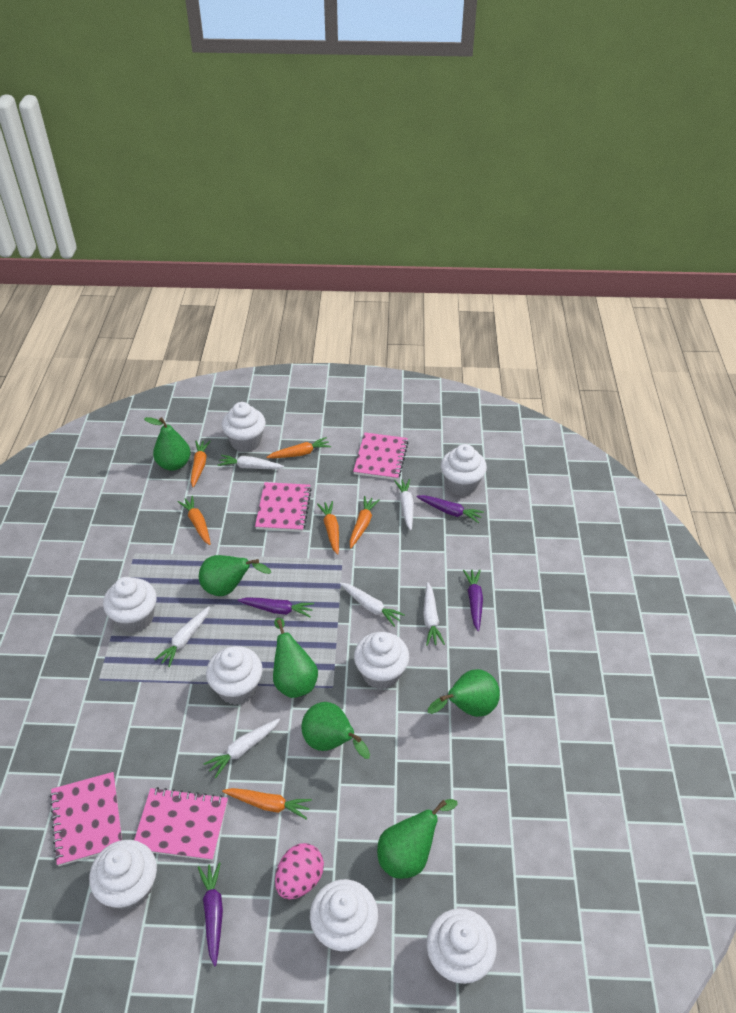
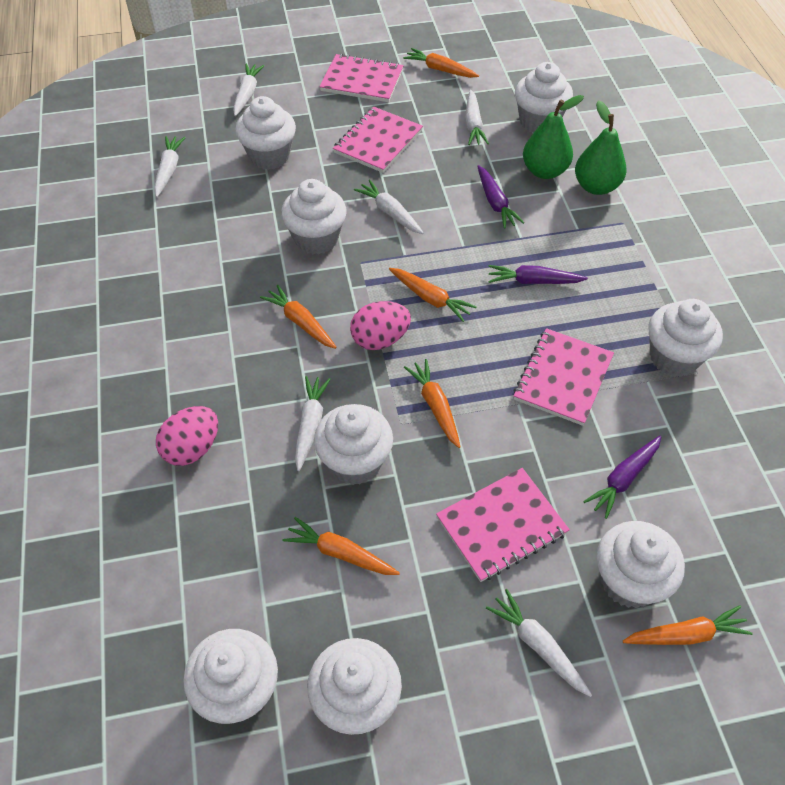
green pear: 6 -> 2
pink egg: 1 -> 2
purple carrot: 4 -> 3

